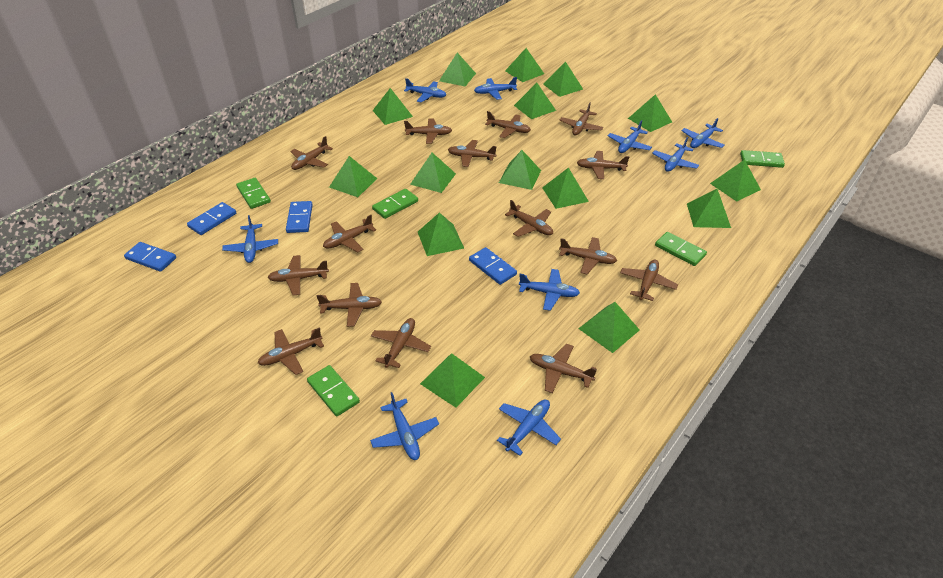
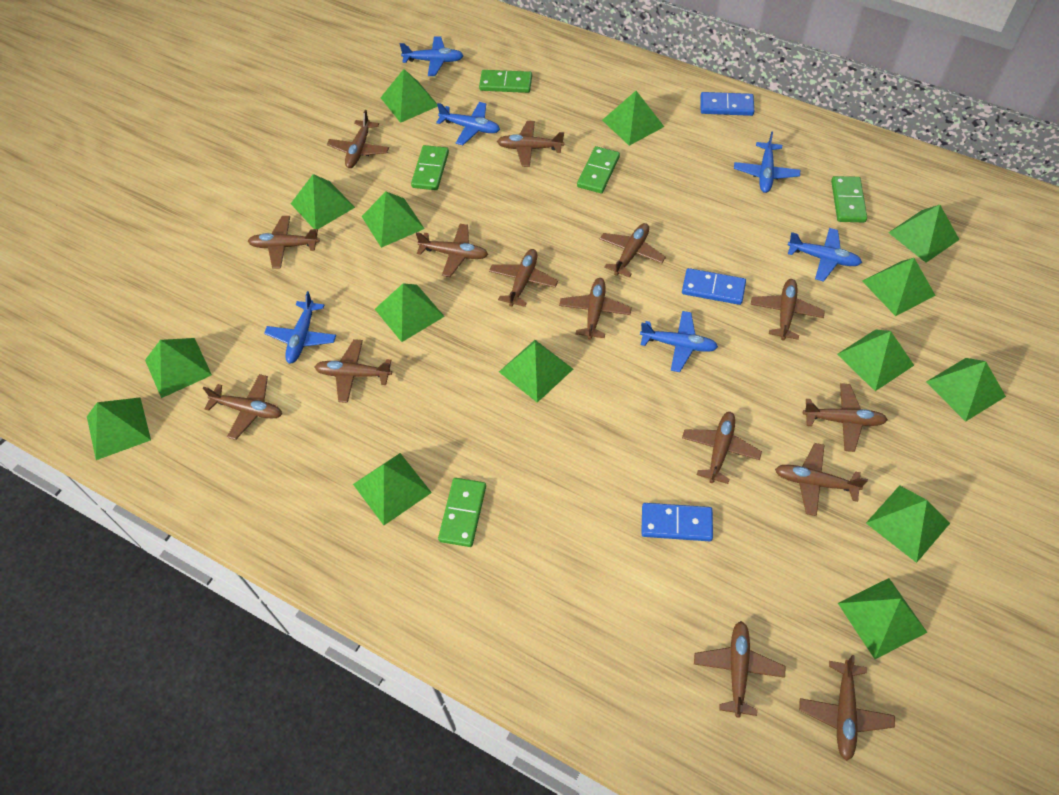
blue domino: 4 -> 3
blue plane: 9 -> 6

